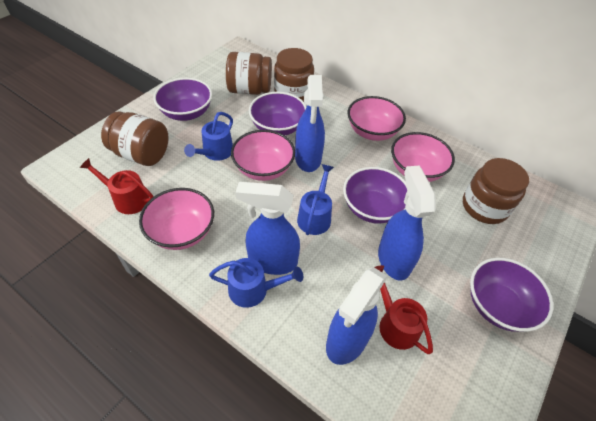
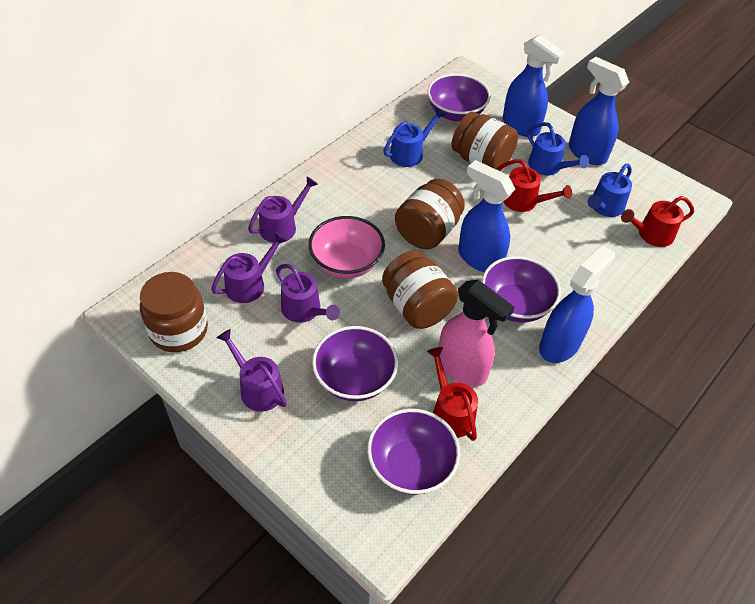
pink bowl: 4 -> 1
pink spray bottle: 0 -> 1
purple watering can: 0 -> 4
red watering can: 2 -> 3

